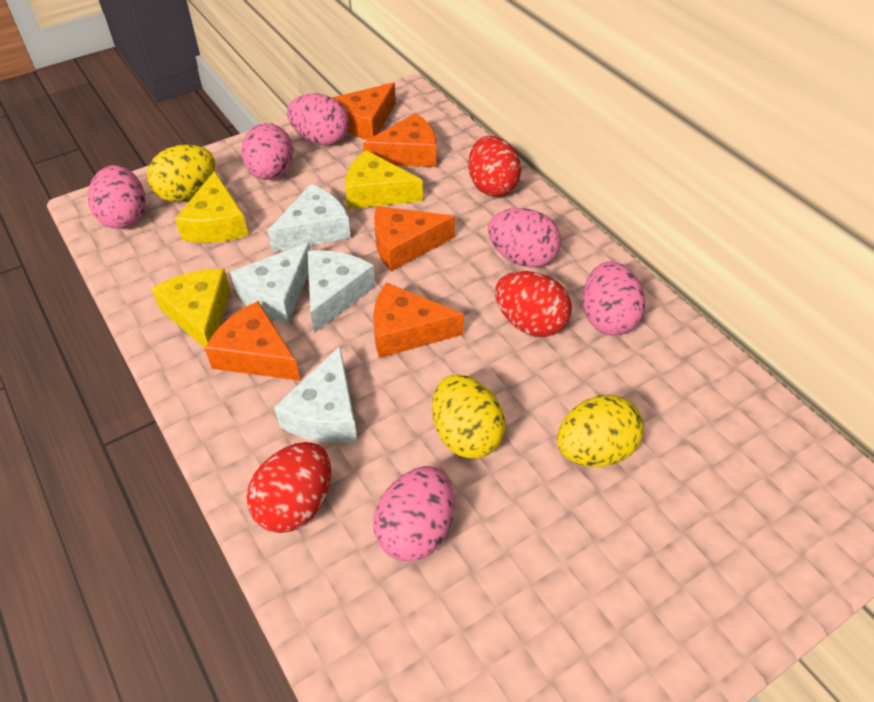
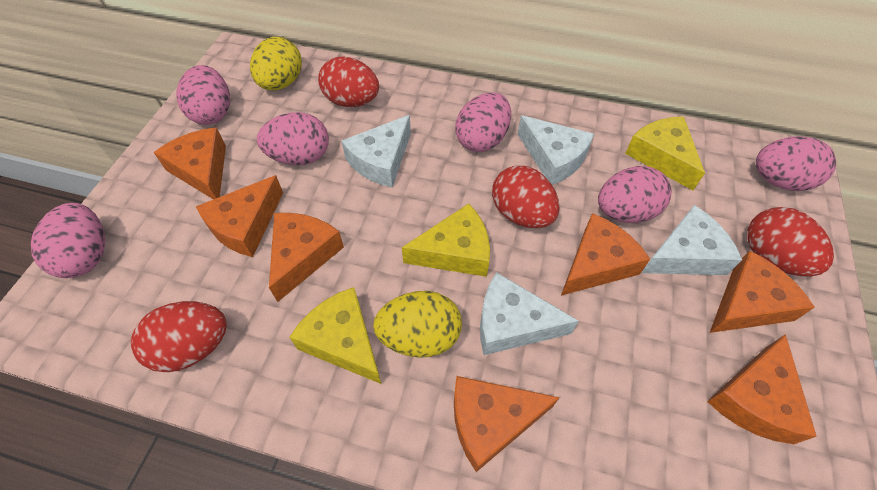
orange cheese: 5 -> 7
red egg: 3 -> 4
yellow egg: 3 -> 2

